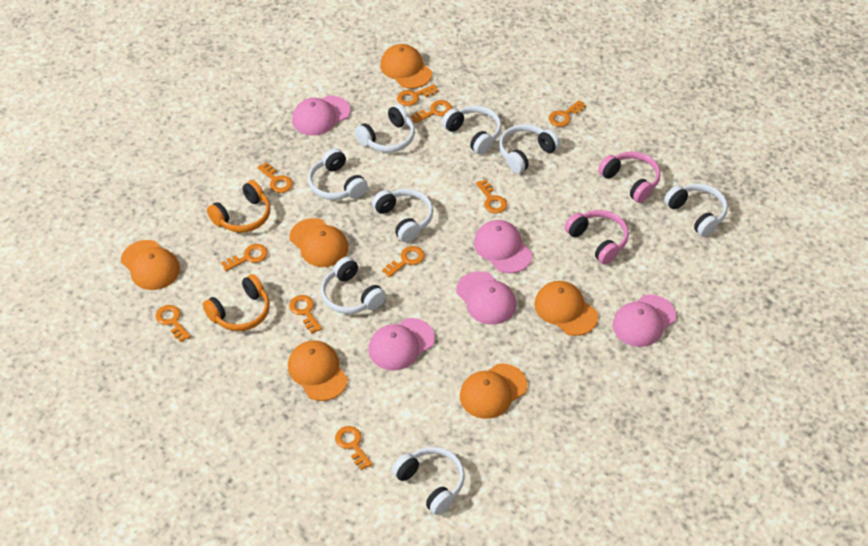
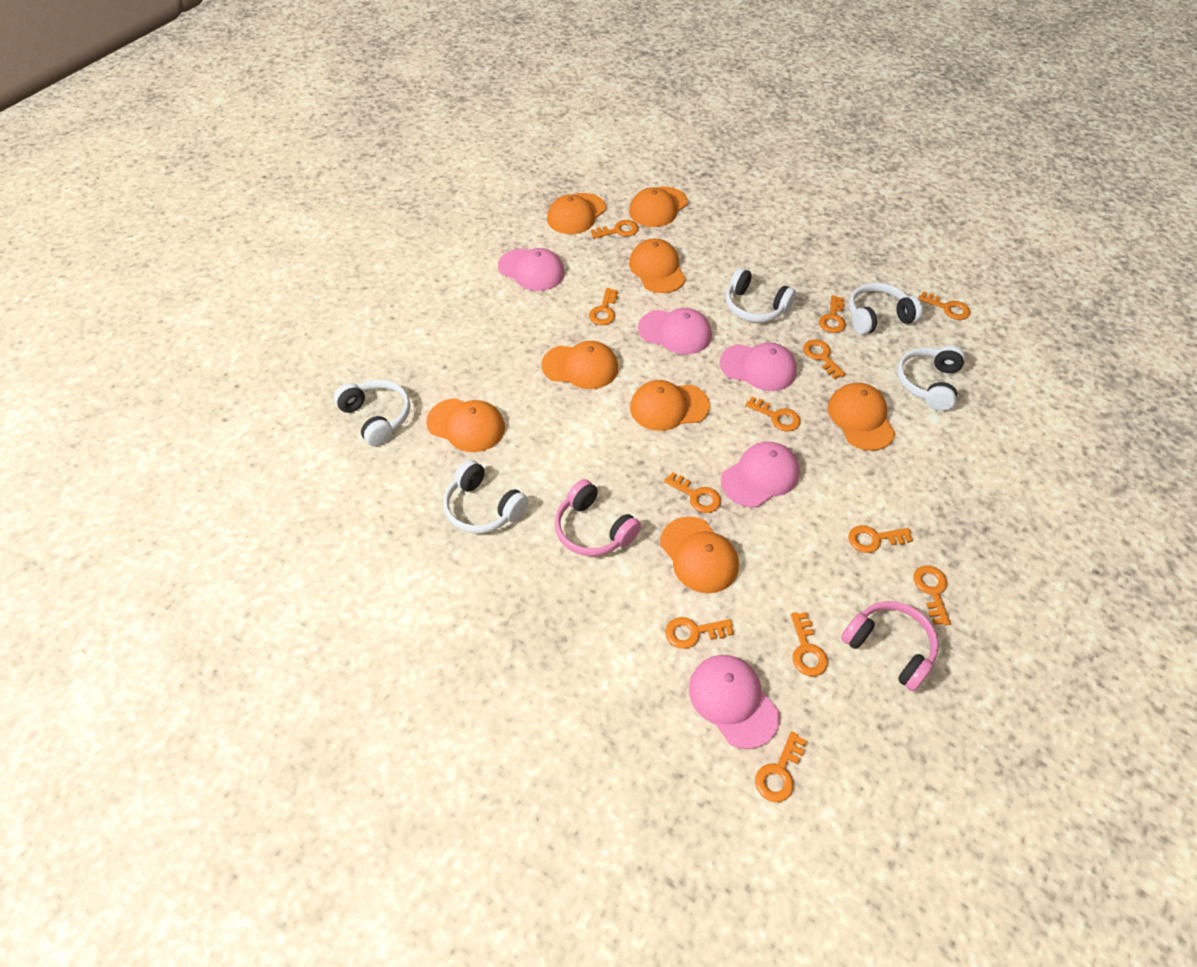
orange cap: 6 -> 8
orange headphones: 2 -> 0
orange key: 10 -> 12
white headphones: 8 -> 5

